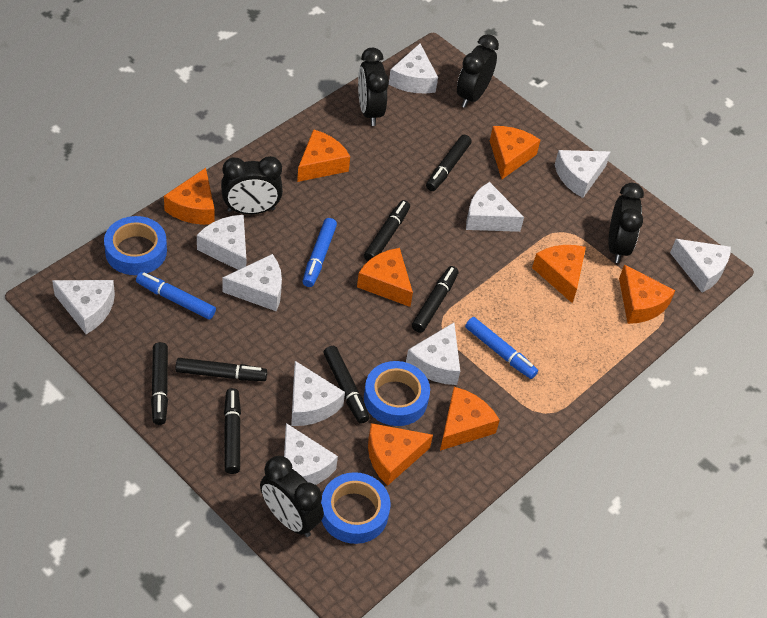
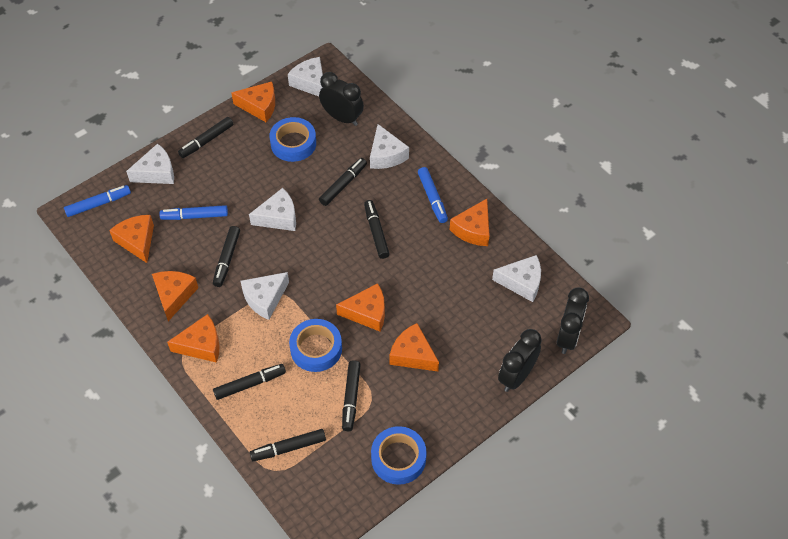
black clock: 5 -> 3
orange cheese: 8 -> 7
white cheese: 10 -> 6

